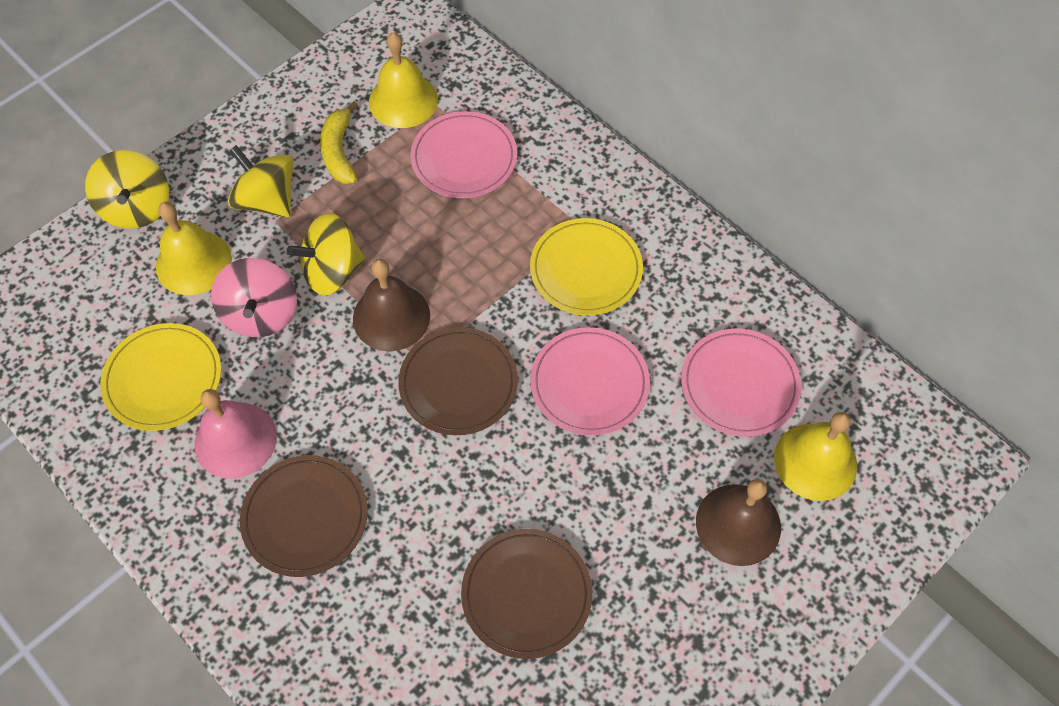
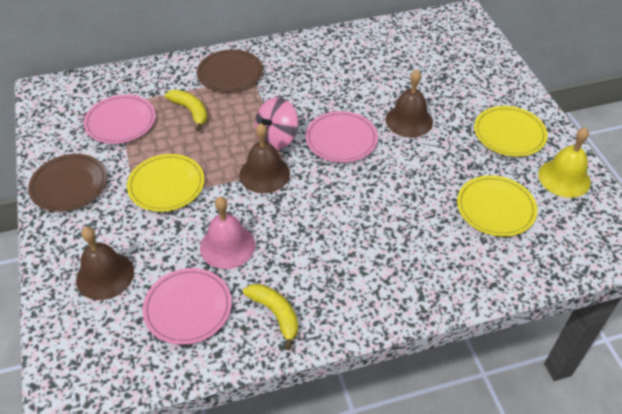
brown bell: 2 -> 3
brown plate: 3 -> 2
yellow banana: 1 -> 2
yellow bell: 3 -> 1
yellow plate: 2 -> 3
yellow spinning top: 3 -> 0

